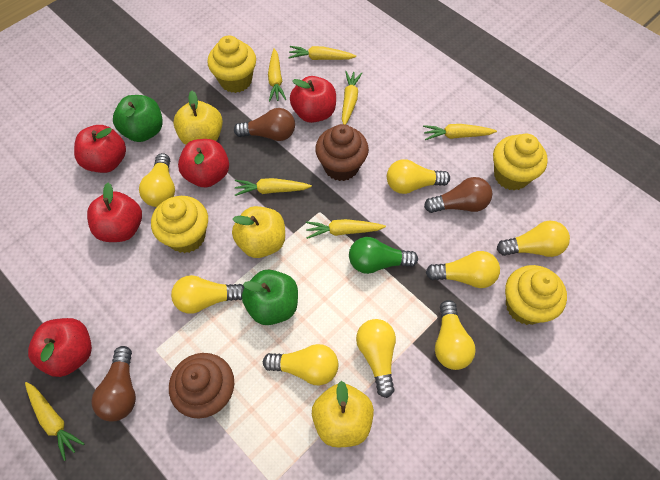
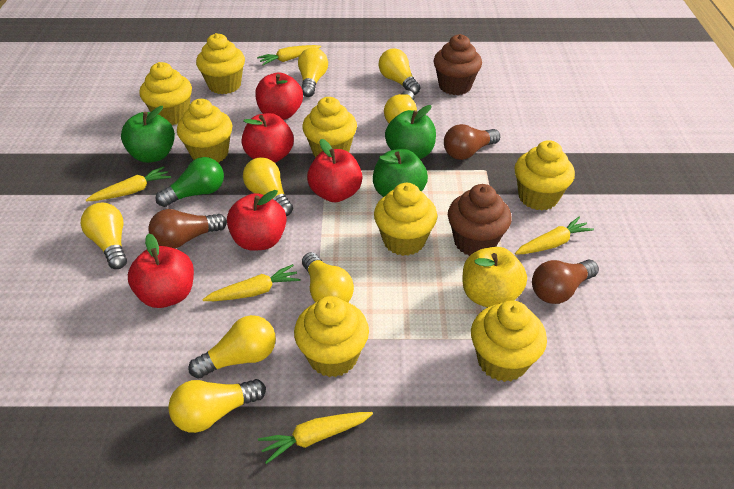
green apple: 2 -> 3
yellow apple: 3 -> 1
yellow carrot: 7 -> 5
yellow cupcake: 4 -> 8

